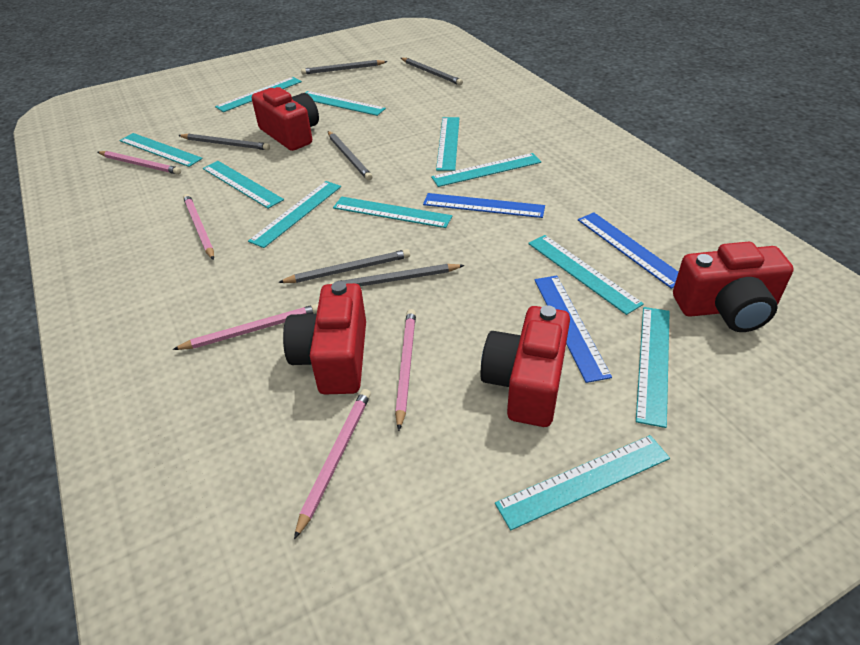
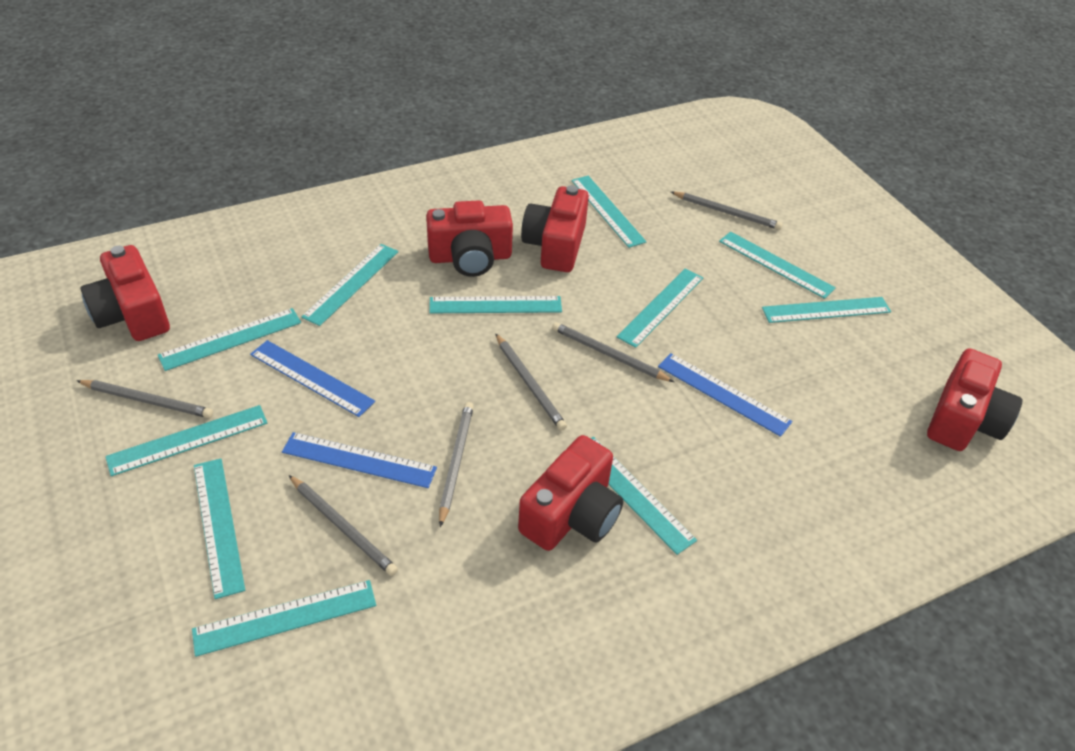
pink pencil: 5 -> 0
red camera: 4 -> 5

